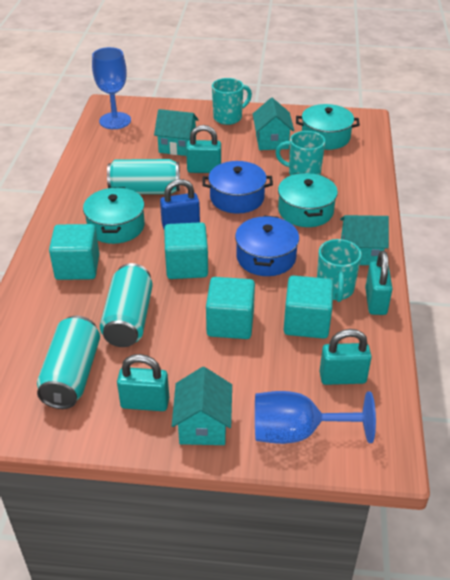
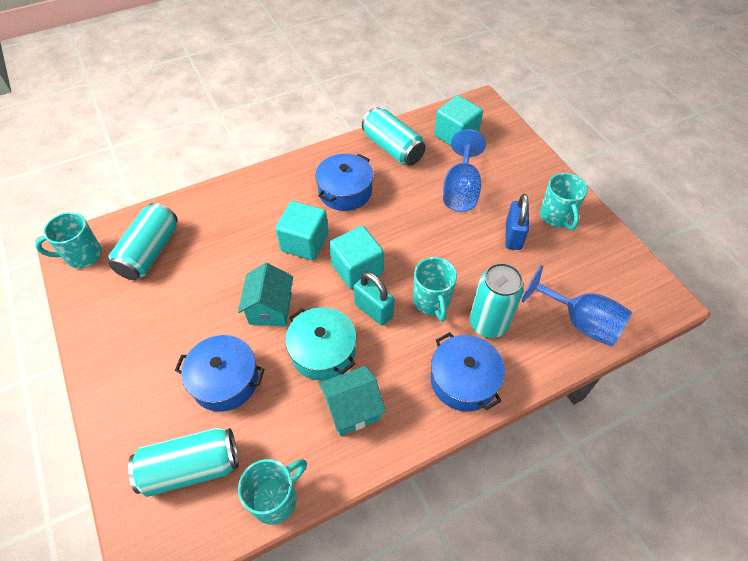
blue pot: 2 -> 3
turquoise can: 3 -> 4
turquoise cube: 4 -> 3
turquoise house: 4 -> 2
turquoise mug: 3 -> 4
turquoise padlock: 4 -> 1
turquoise pot: 3 -> 1

